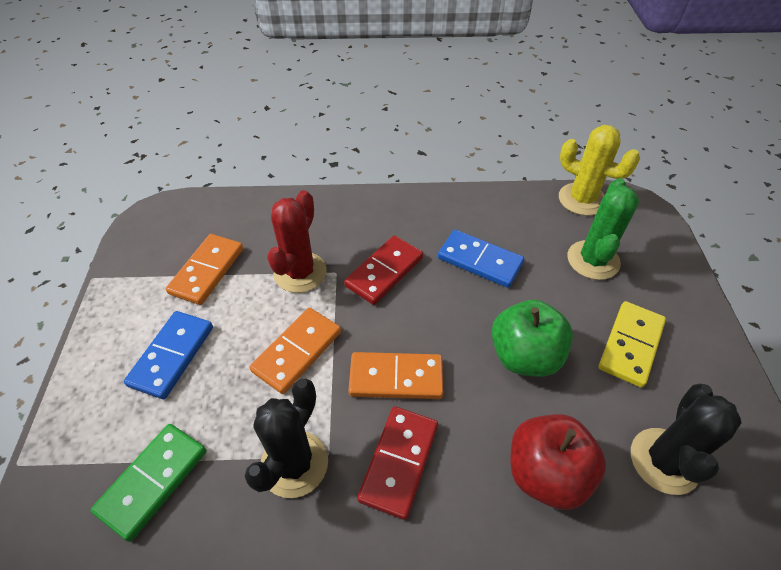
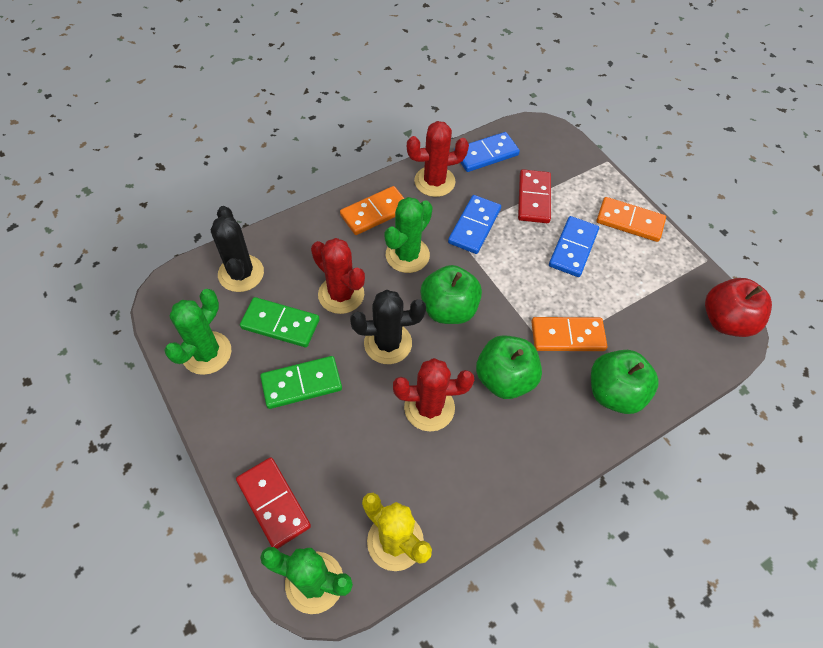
blue domino: 2 -> 3
green apple: 1 -> 3
green cactus: 1 -> 3
green domino: 1 -> 2
red cactus: 1 -> 3
yellow domino: 1 -> 0

